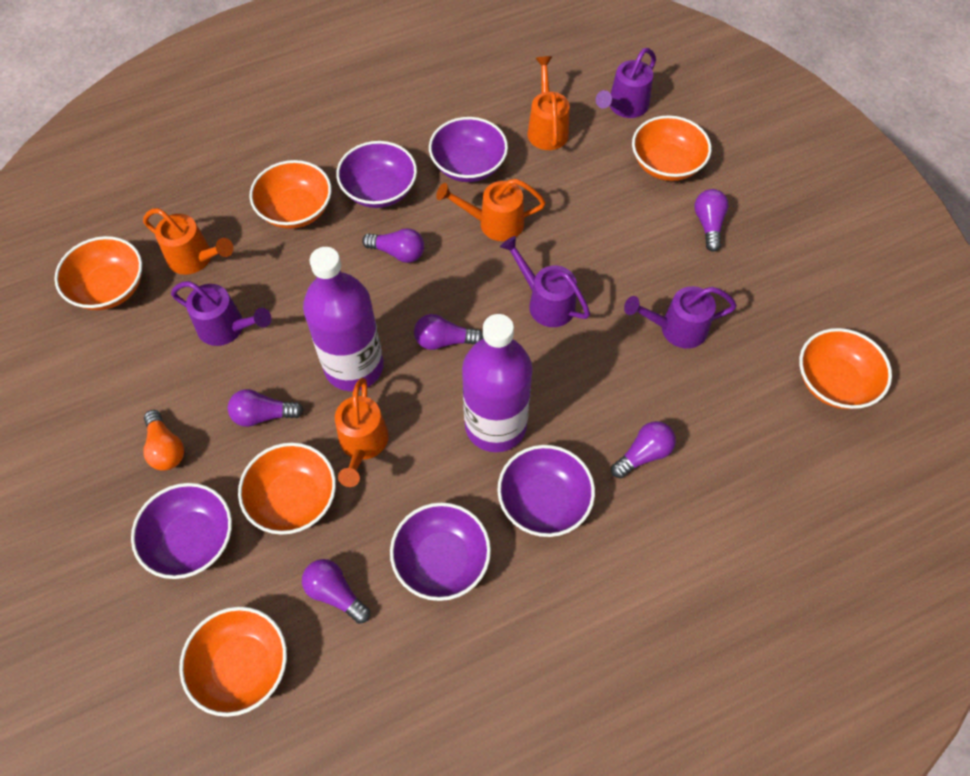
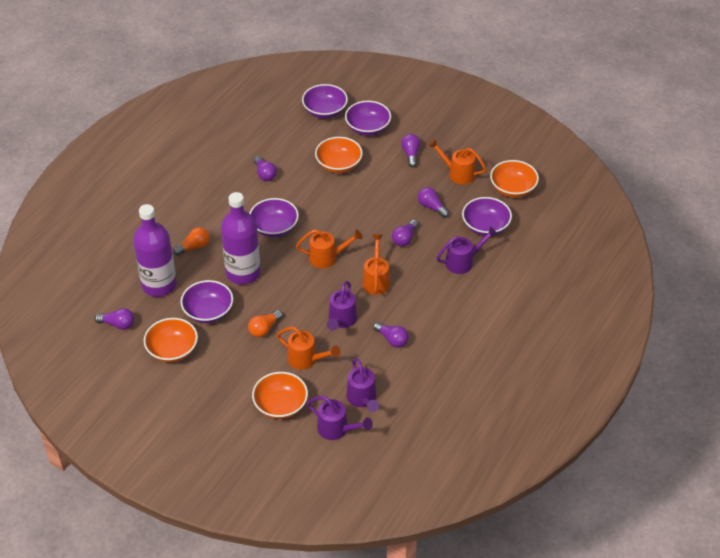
orange bowl: 6 -> 4
orange light bulb: 1 -> 2

